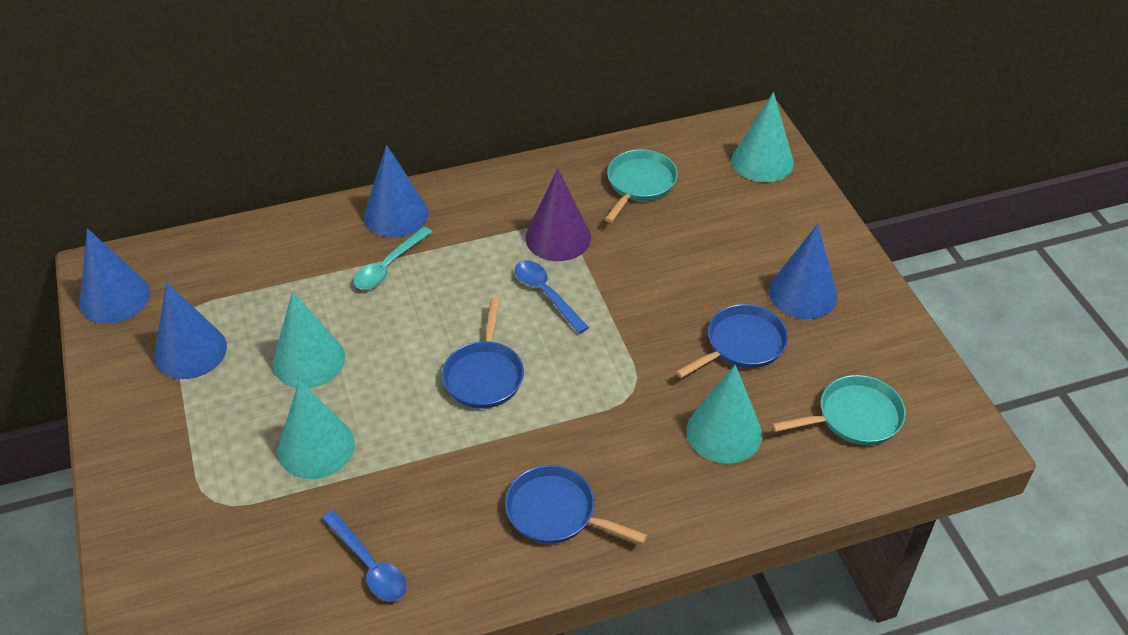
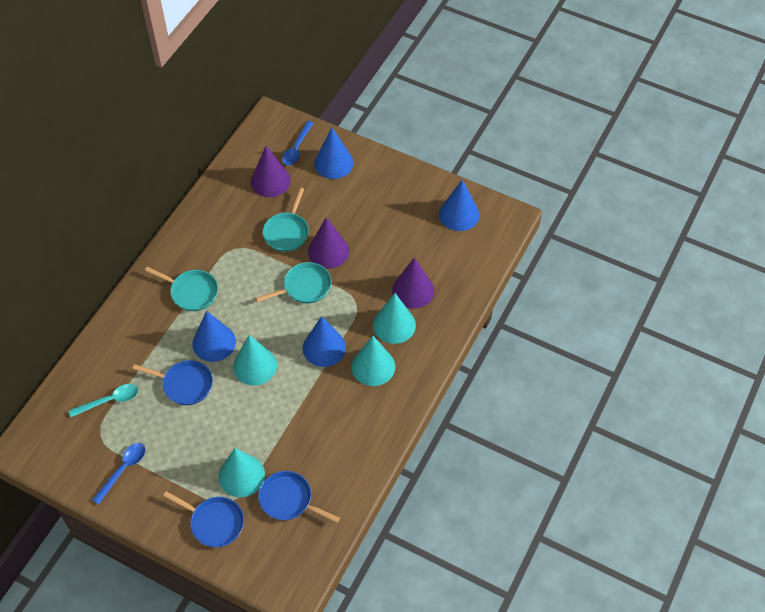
purple cone: 1 -> 3
turquoise pan: 2 -> 3

